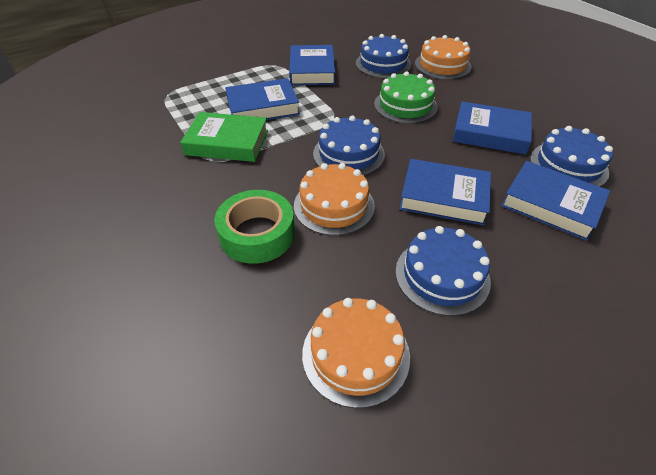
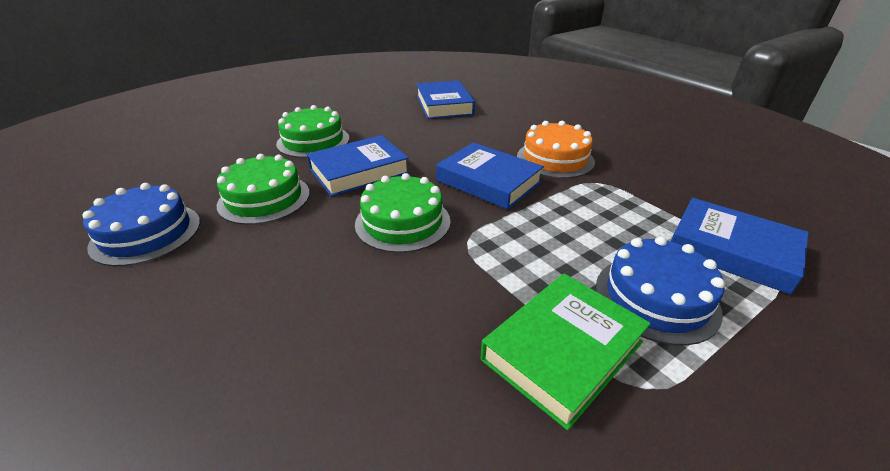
blue book: 5 -> 4
blue cake: 4 -> 2
green cake: 1 -> 3
green tape: 1 -> 0
orange cake: 3 -> 1

